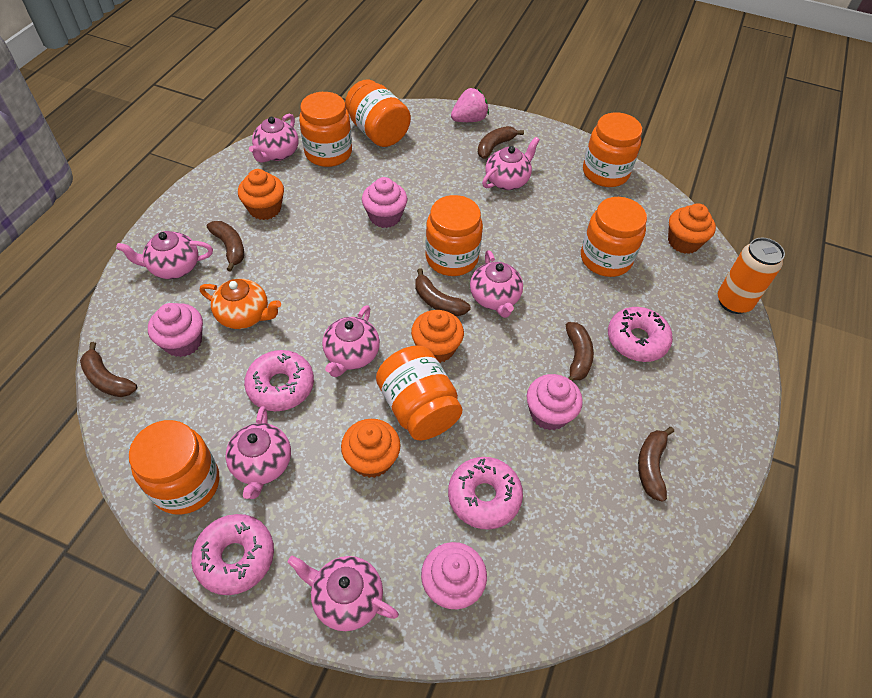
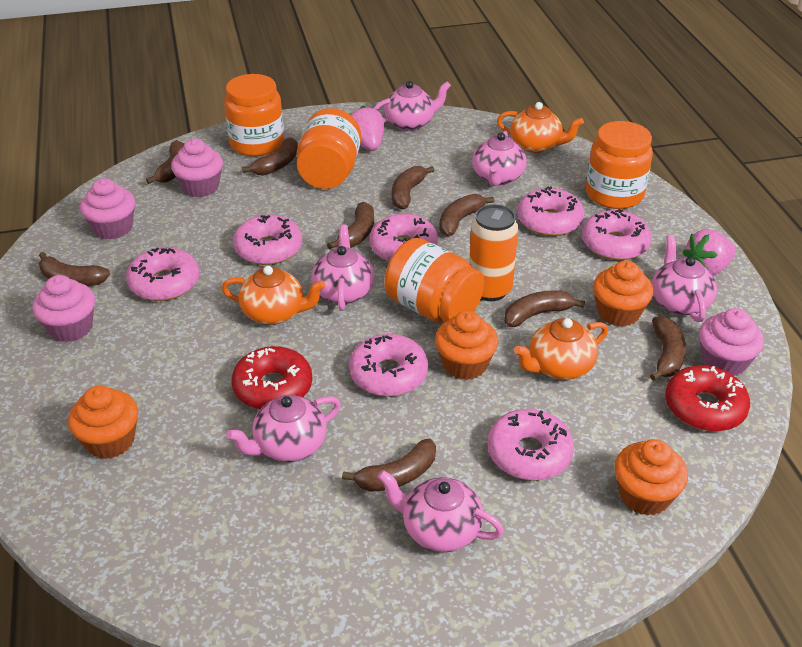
brown banana: 6 -> 9
orange jar: 7 -> 4
orange teapot: 1 -> 3
pink donut: 4 -> 7
pink strawberry: 1 -> 2
pink teapot: 7 -> 6
red donut: 0 -> 2

